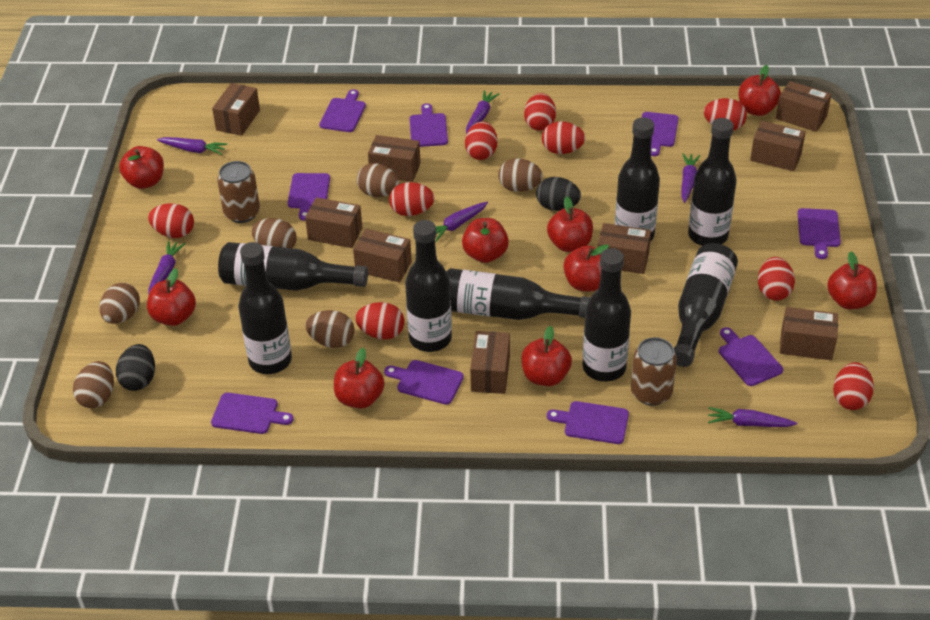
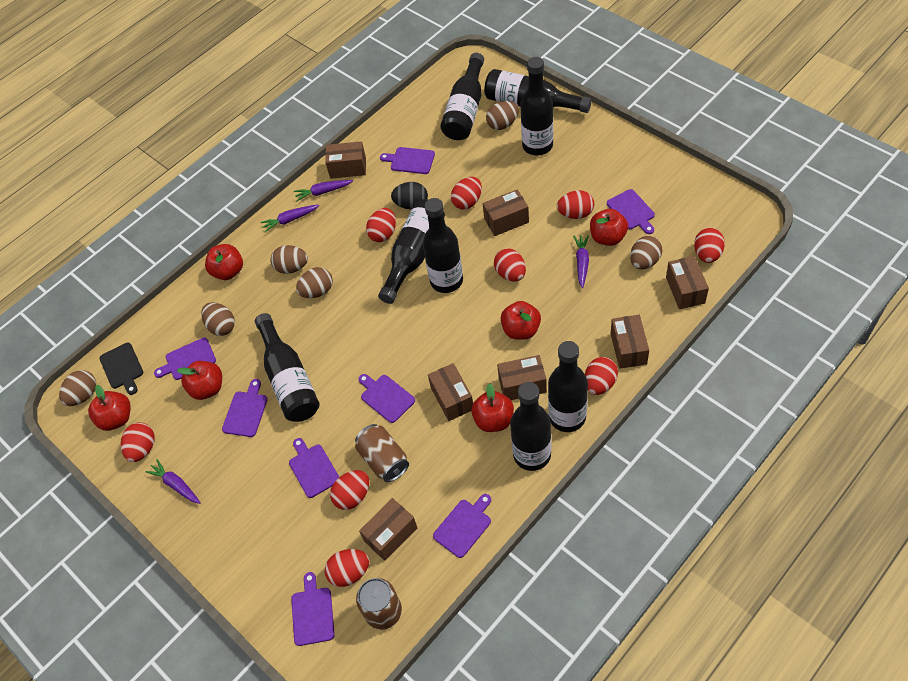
black cutting board: 0 -> 1
black egg: 2 -> 1
brown box: 9 -> 7
purple carrot: 6 -> 4
purple cutting board: 9 -> 8
red apple: 9 -> 6

